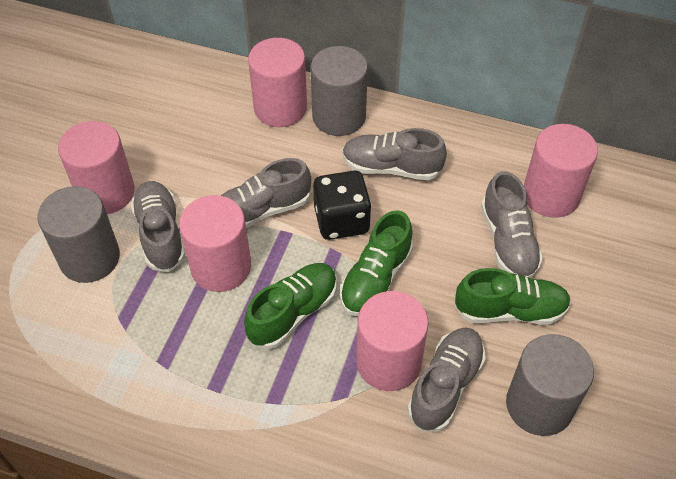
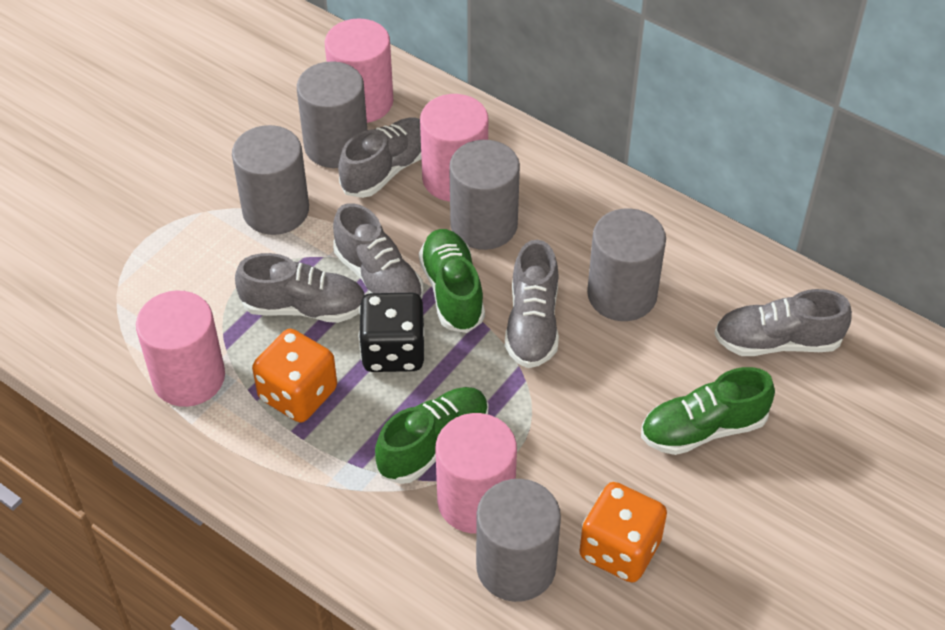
grey cylinder: 3 -> 5
orange dice: 0 -> 2
pink cylinder: 5 -> 4

